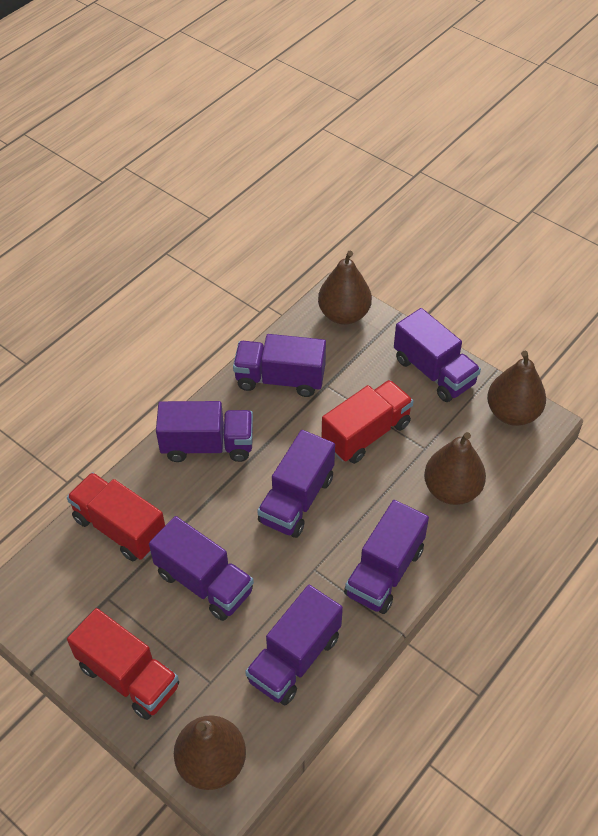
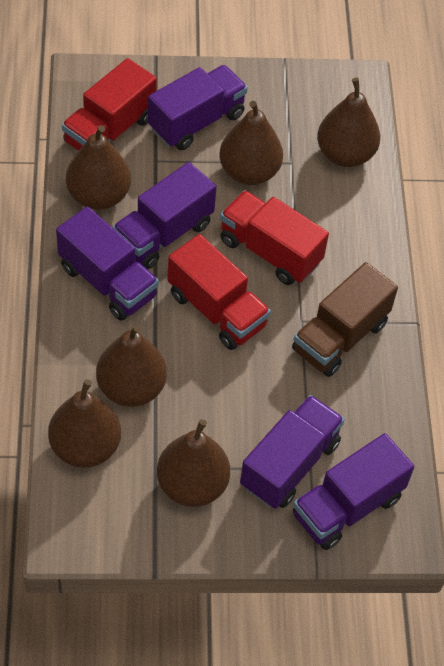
brown pear: 4 -> 6
brown truck: 0 -> 1
purple truck: 7 -> 5

